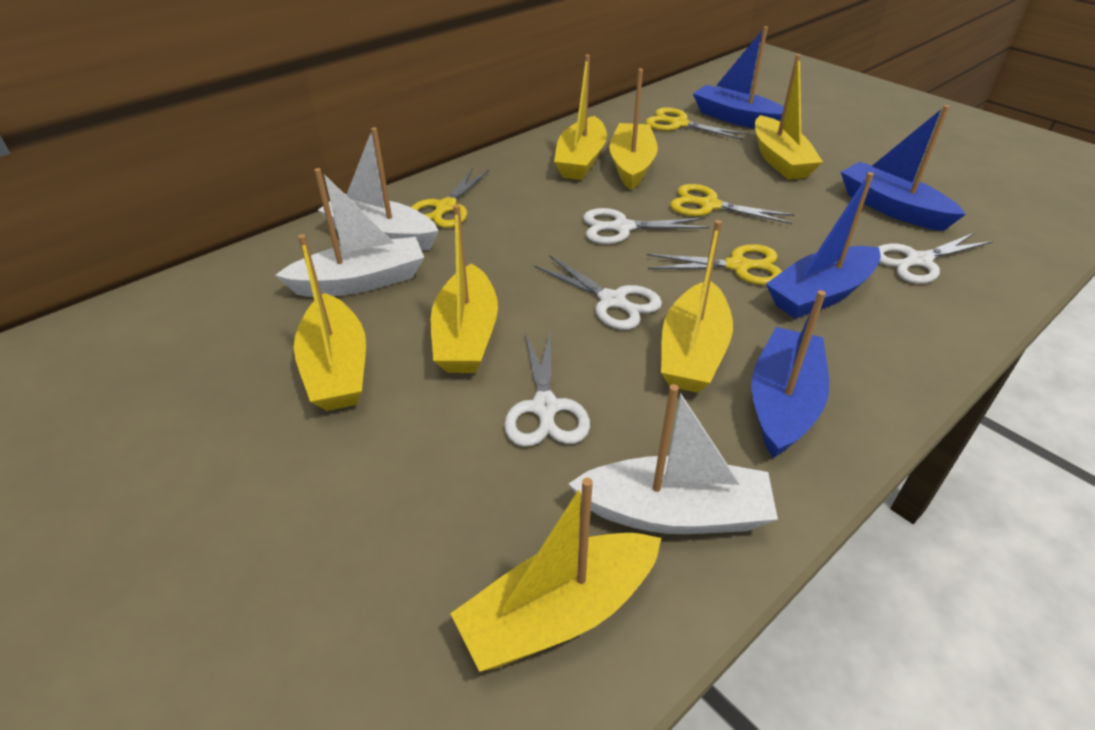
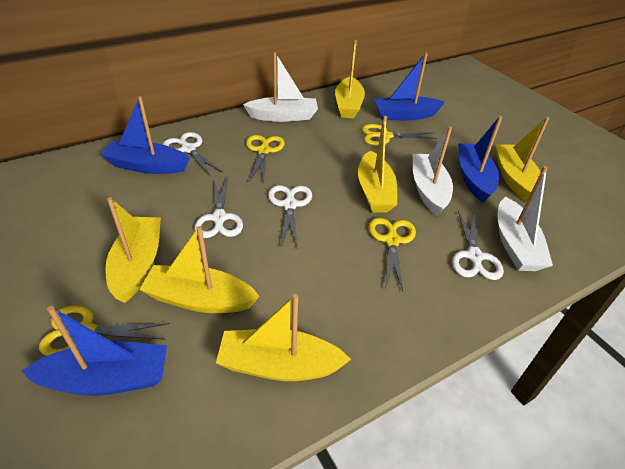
yellow boat: 7 -> 6

